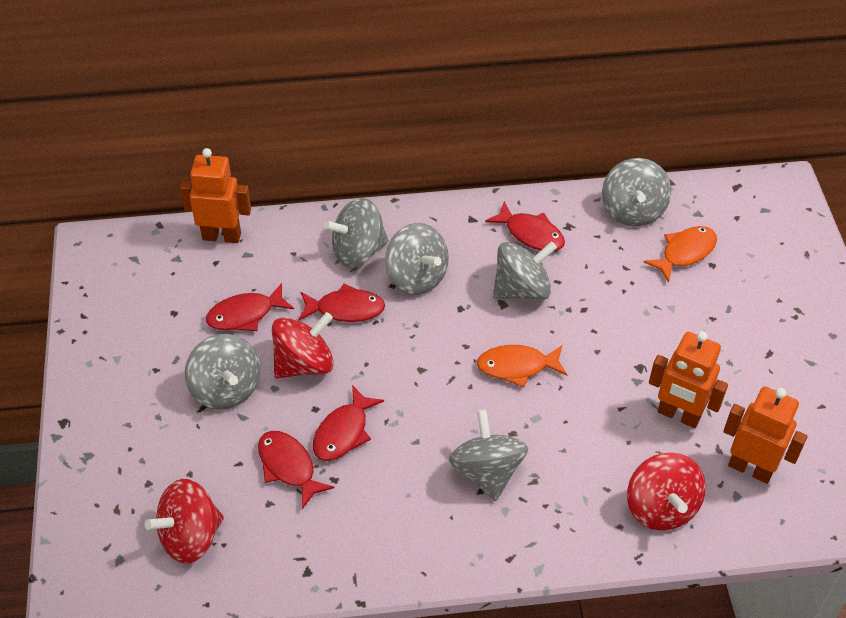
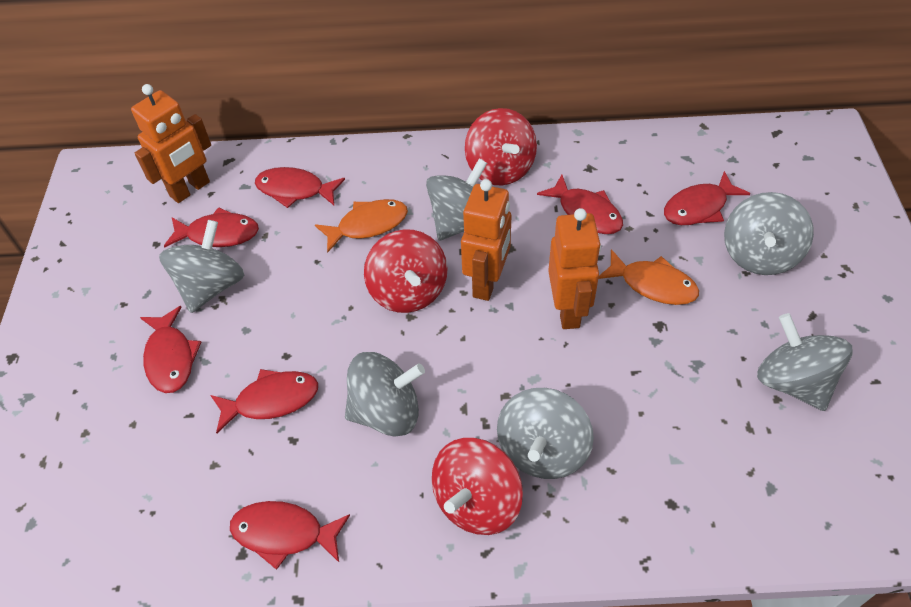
red fish: 5 -> 7

